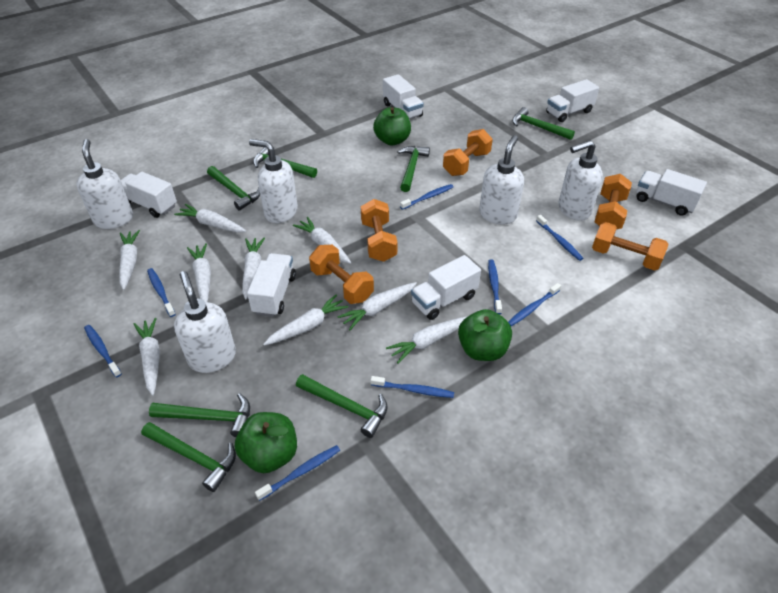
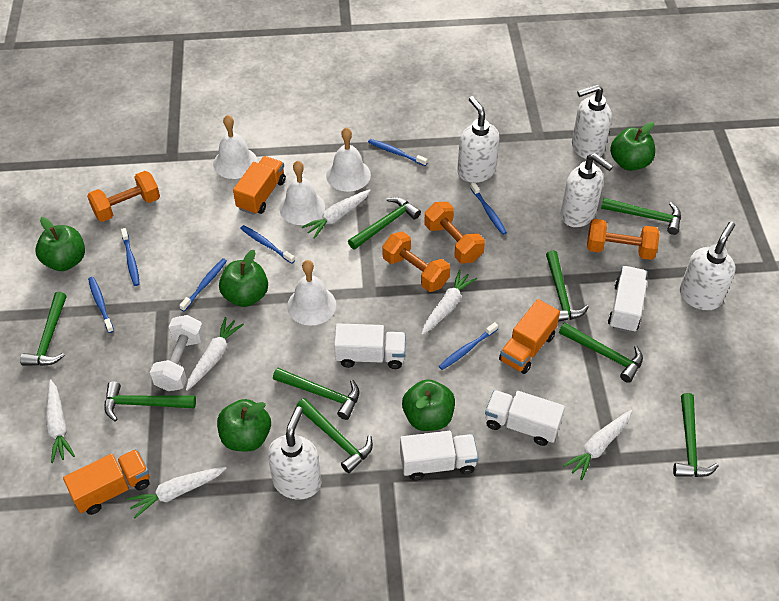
blue toothbrush: 8 -> 7
green apple: 3 -> 5
green hammer: 7 -> 9
orange dumbbell: 5 -> 4
orange truck: 0 -> 3
white bell: 0 -> 4
white carrot: 9 -> 6
white dumbbell: 0 -> 1
white truck: 6 -> 4

